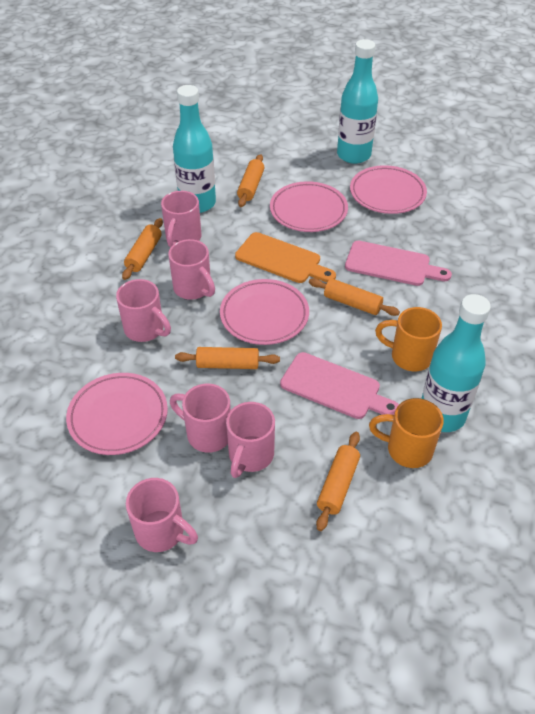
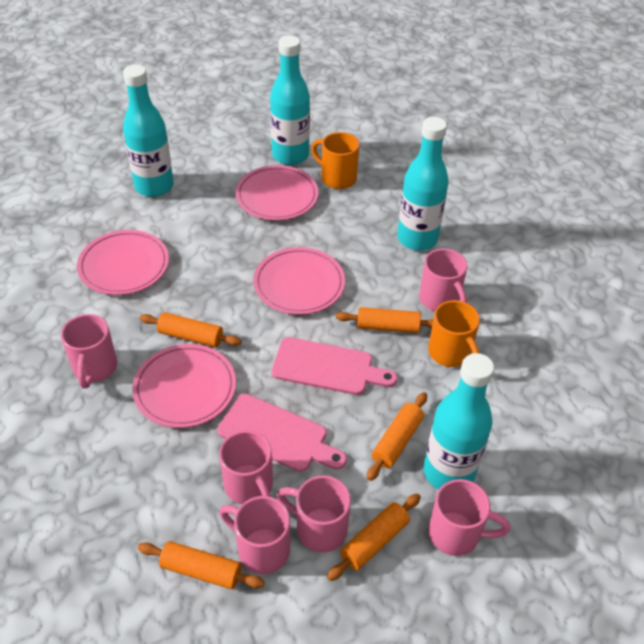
orange cutting board: 1 -> 0
turquoise bottle: 3 -> 4

